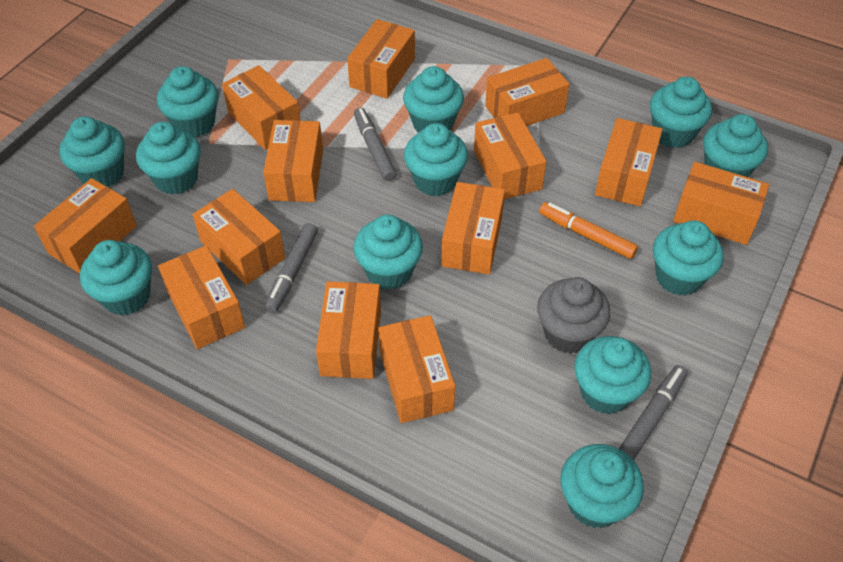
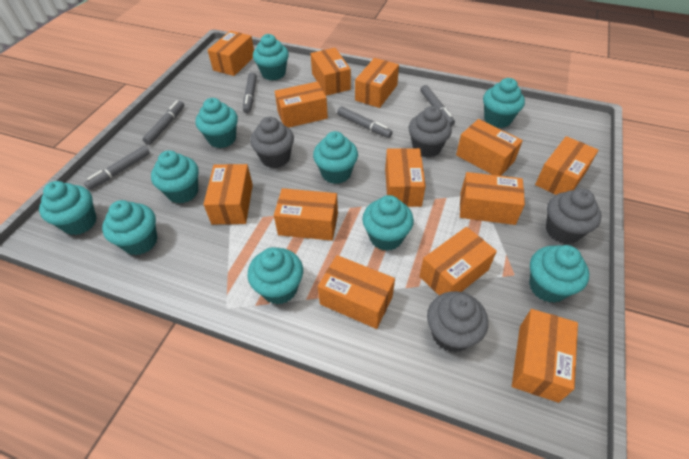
grey cupcake: 1 -> 4
grey marker: 3 -> 5
orange marker: 1 -> 0
turquoise cupcake: 12 -> 10

